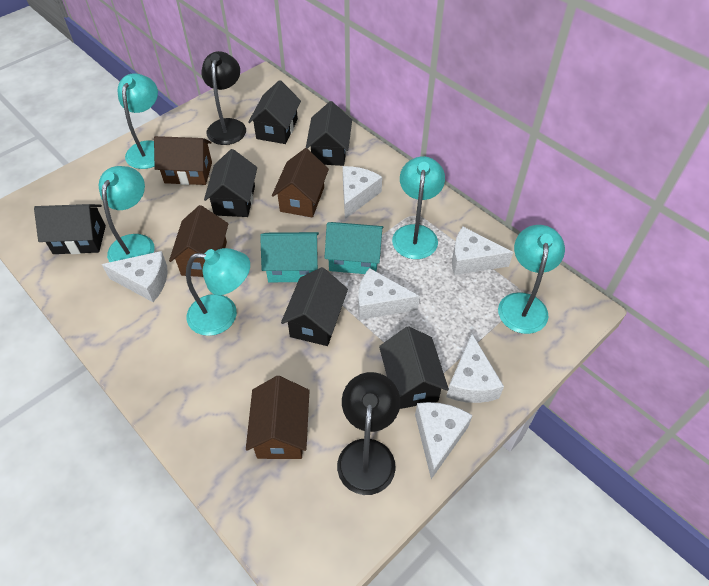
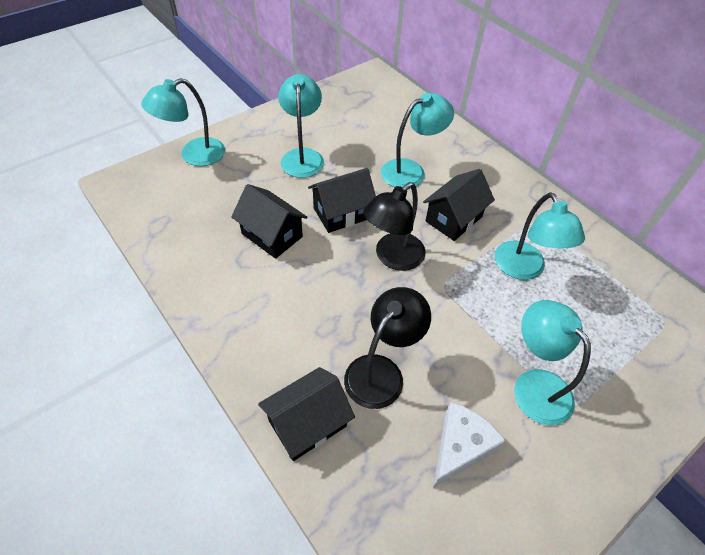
black house: 6 -> 4
brown house: 4 -> 0
turquoise house: 2 -> 0
white cheese: 6 -> 1

